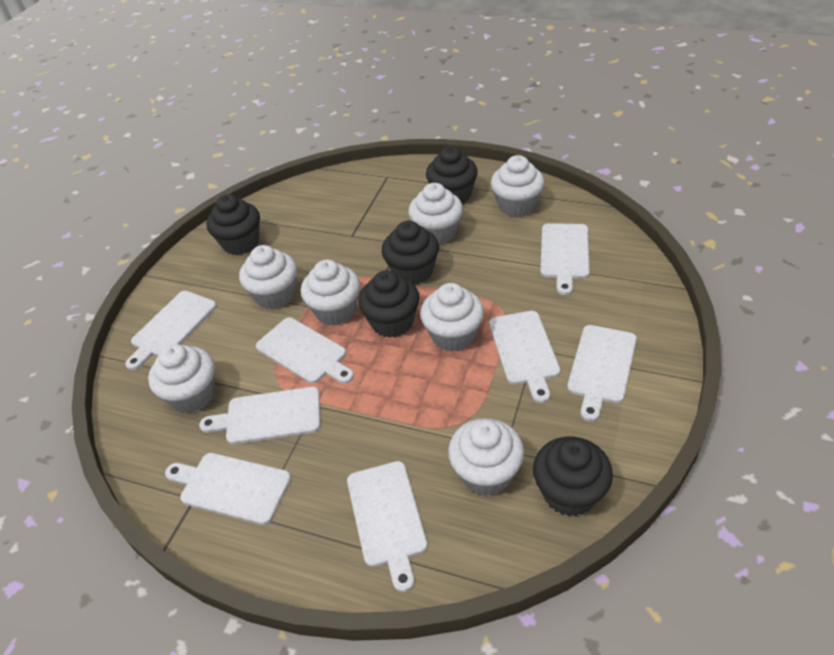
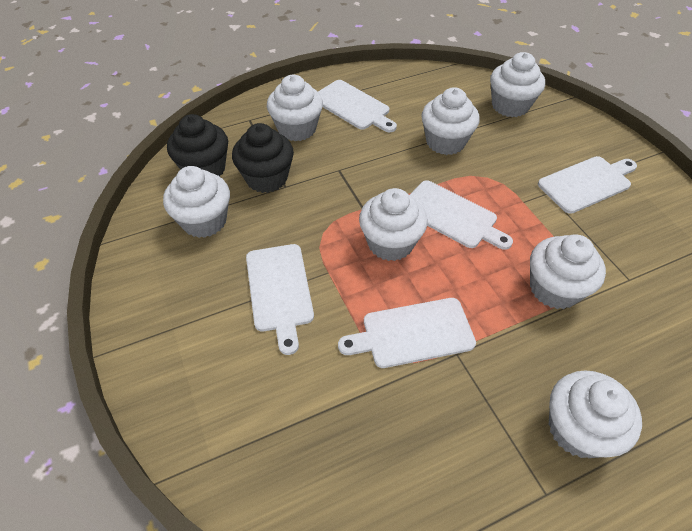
black cupcake: 5 -> 2
white cutting board: 8 -> 5

